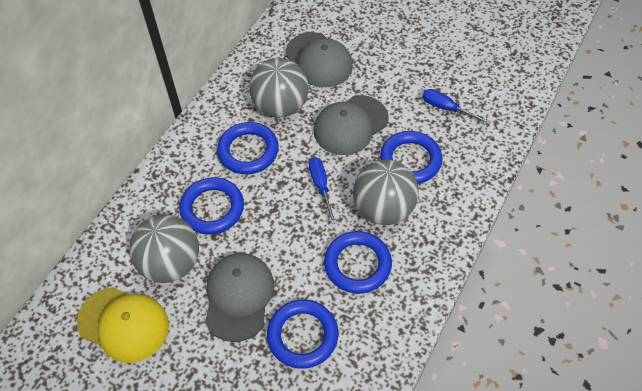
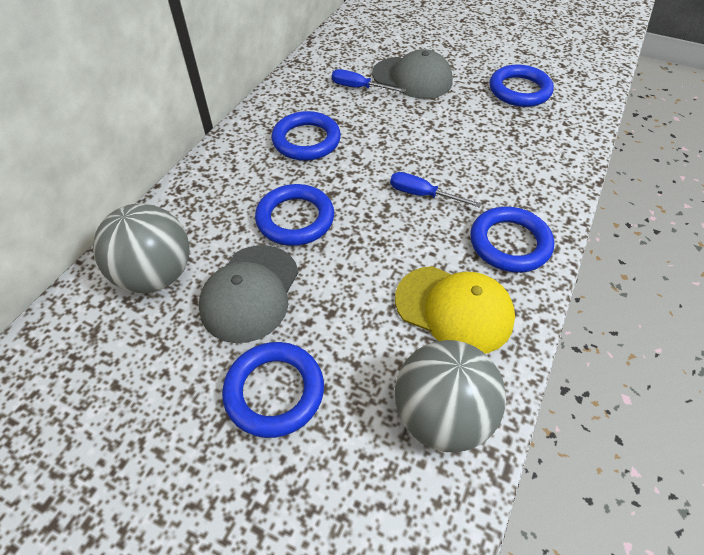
grey ball: 3 -> 2
grey cap: 3 -> 2

